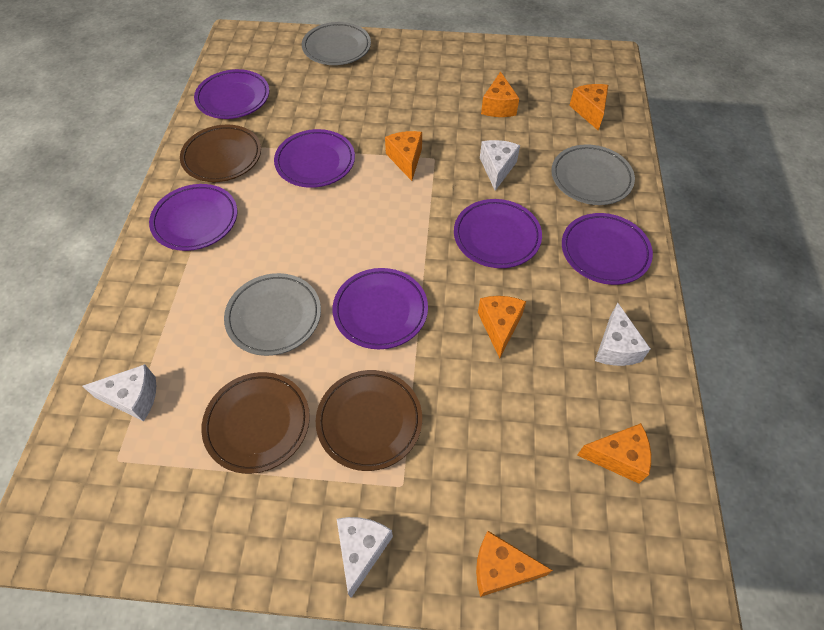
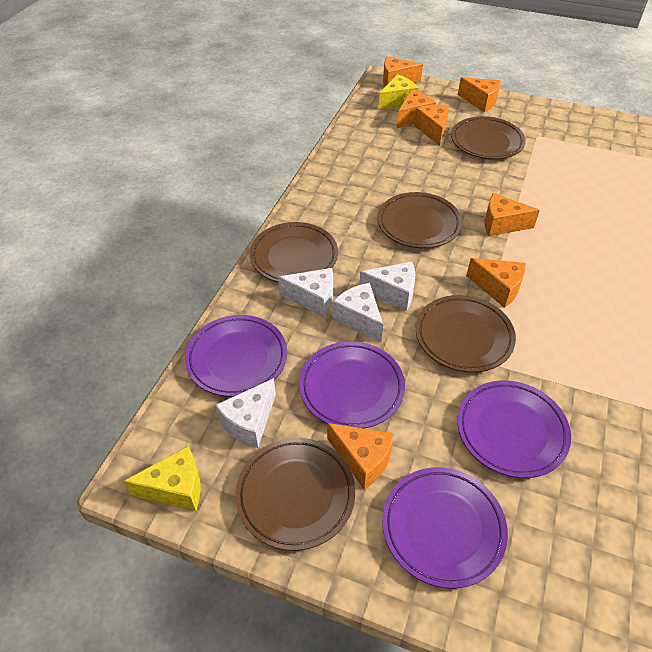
brown plate: 3 -> 5
grey plate: 3 -> 0
orange cheese: 6 -> 7
purple plate: 6 -> 4
yellow cheese: 0 -> 2

